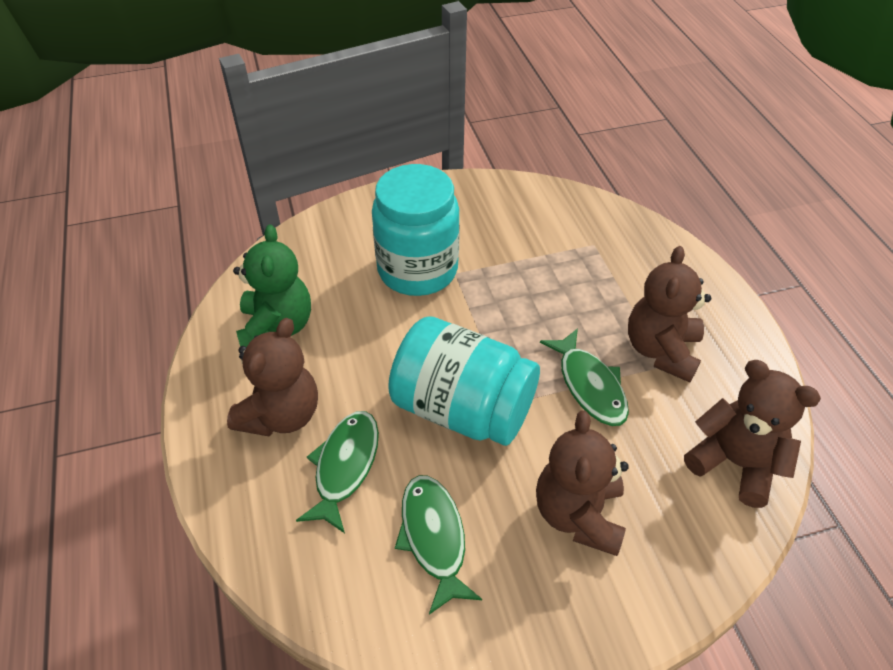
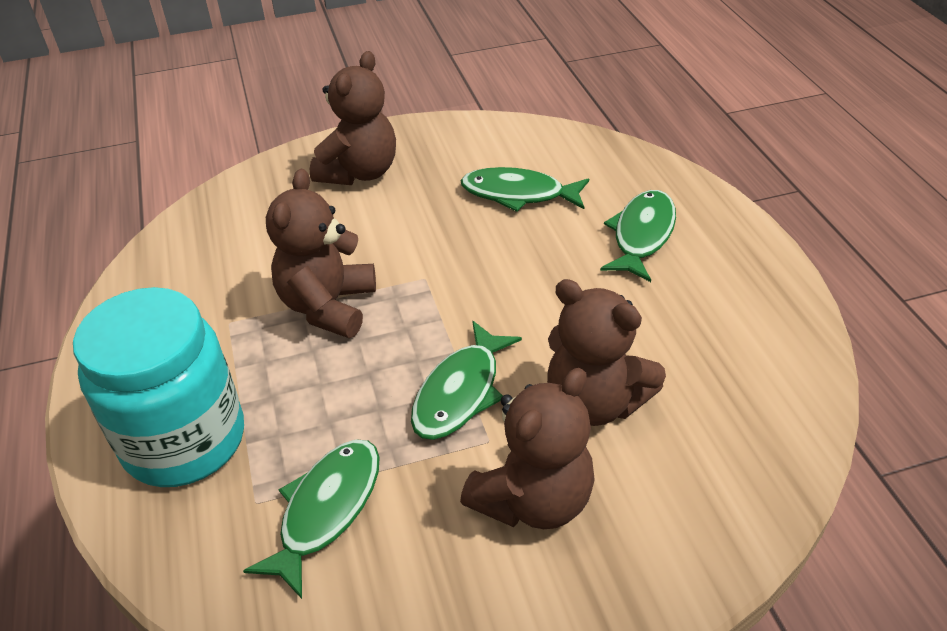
green fish: 3 -> 4
green teddy bear: 1 -> 0
turquoise jar: 2 -> 1

